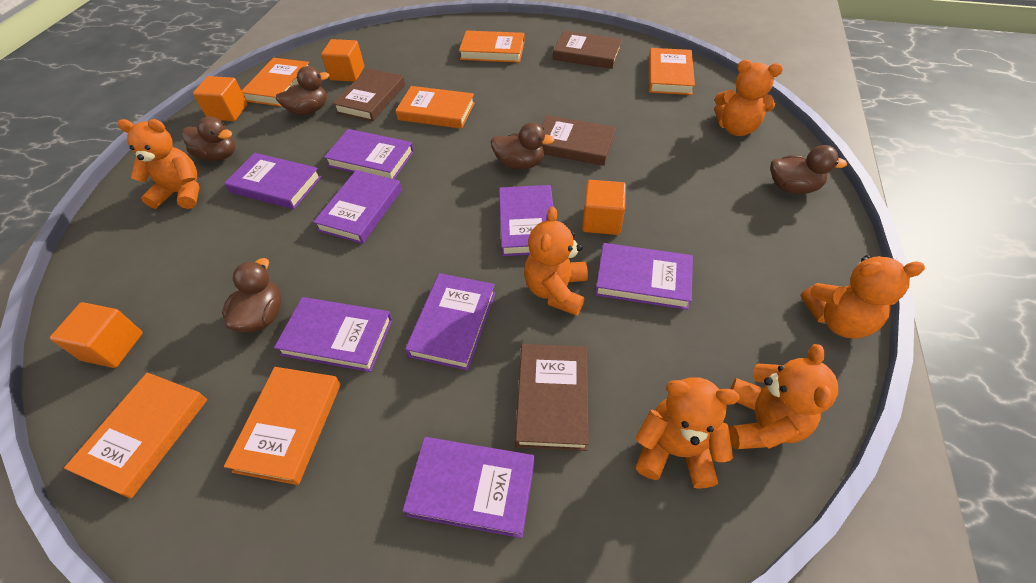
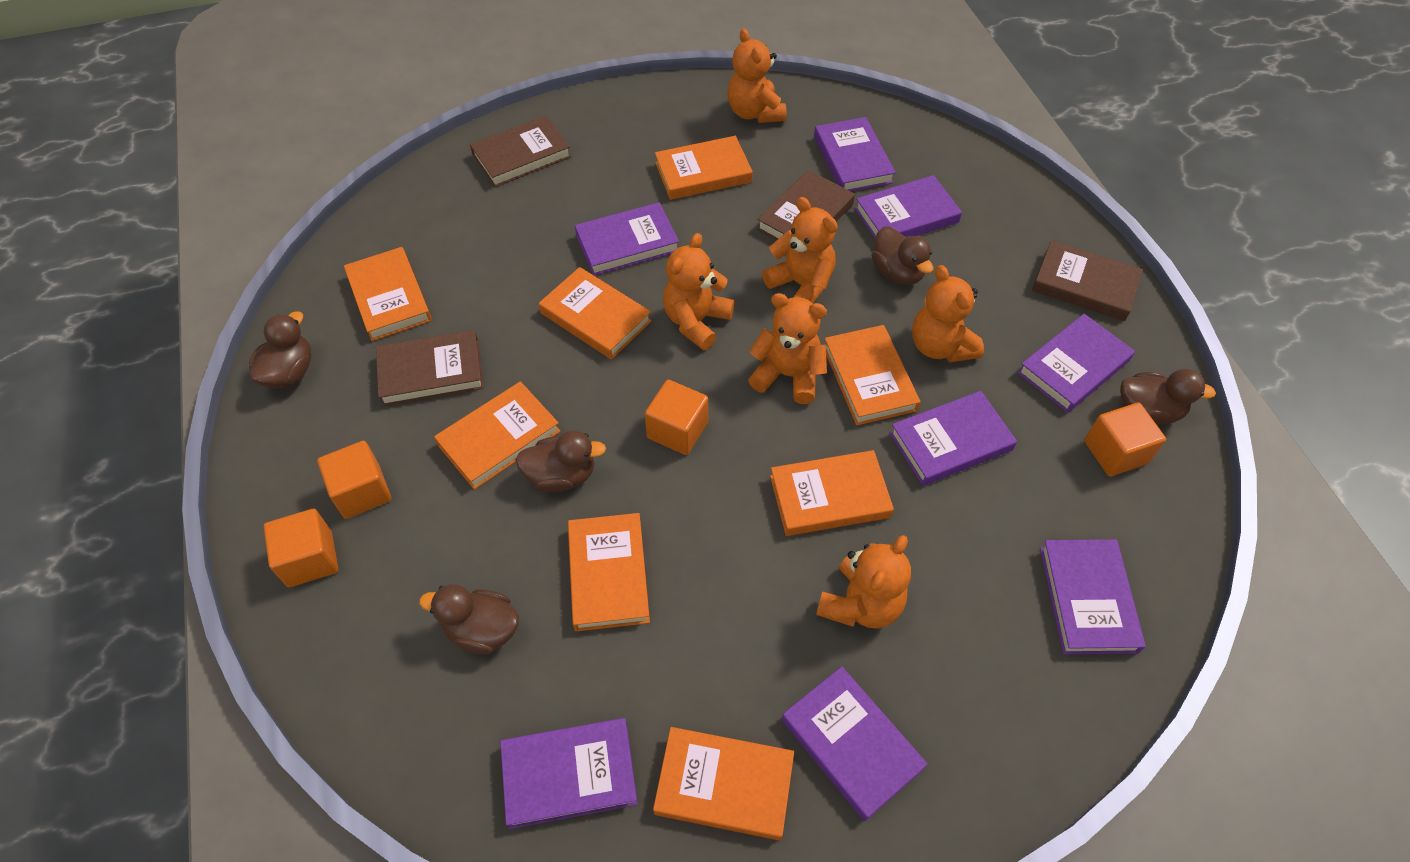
orange book: 6 -> 8

